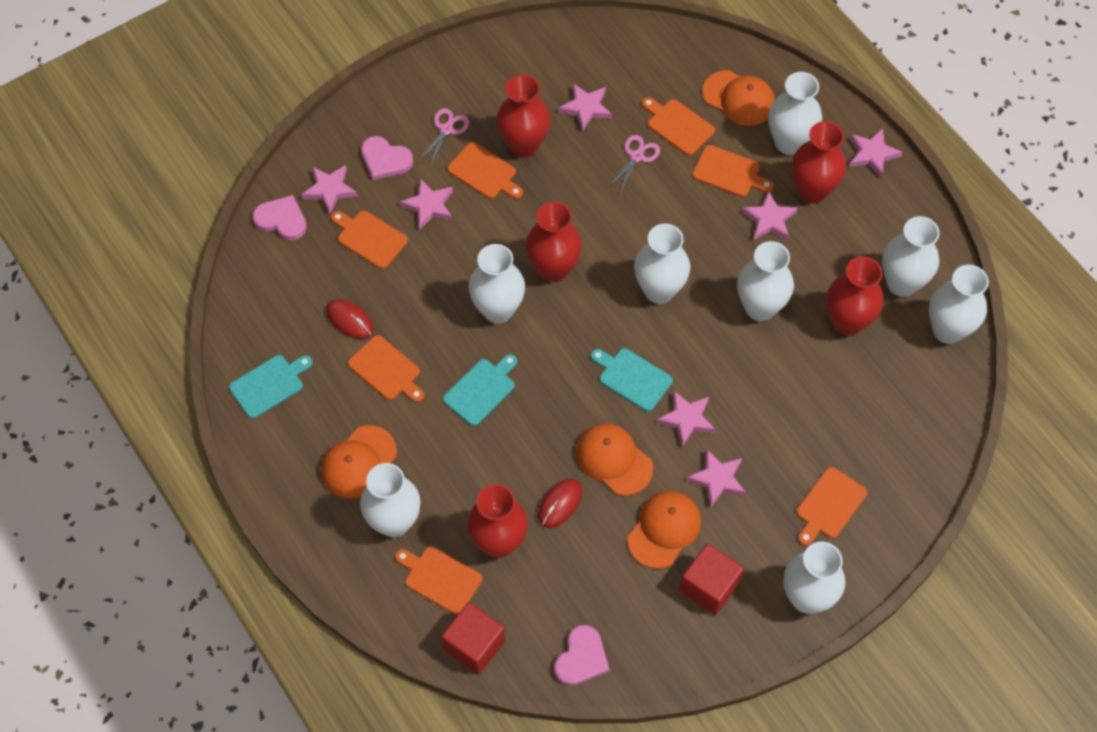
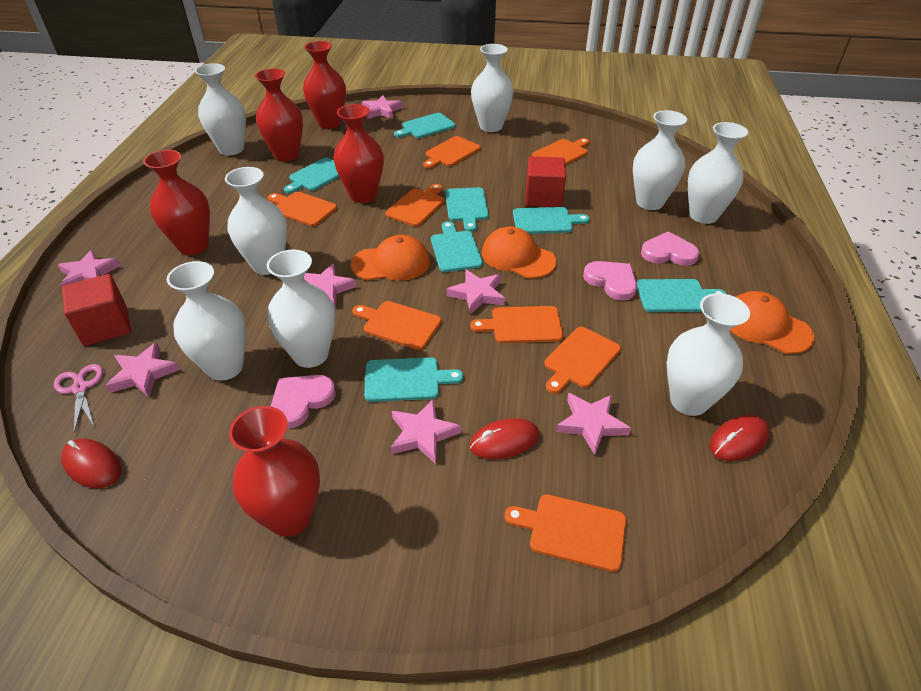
orange cap: 4 -> 3
orange cutting board: 7 -> 8
pink scissors: 2 -> 1
red mouse: 2 -> 3
turquoise cutting board: 3 -> 7

